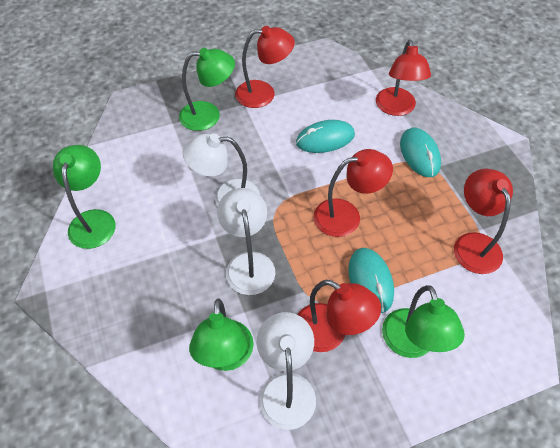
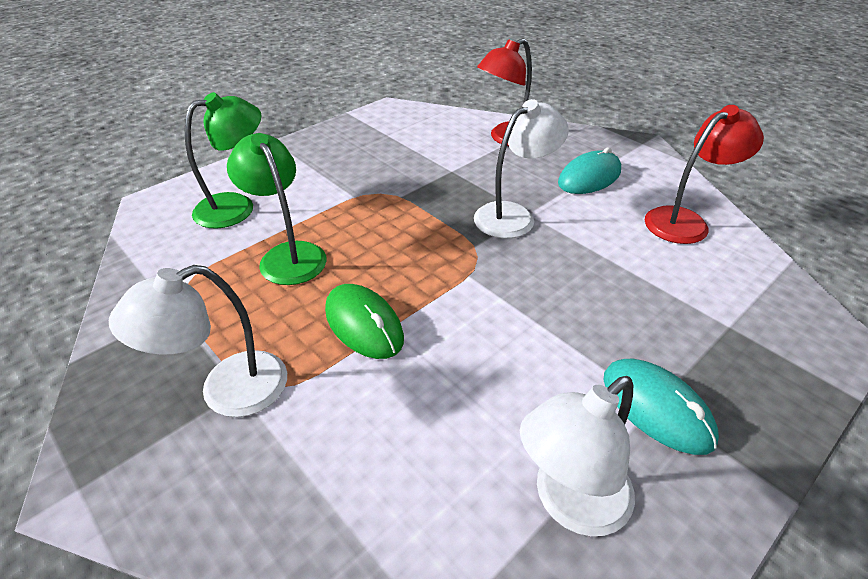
green lamp: 4 -> 2
green mouse: 0 -> 1
red lamp: 5 -> 2
turquoise mouse: 3 -> 2

